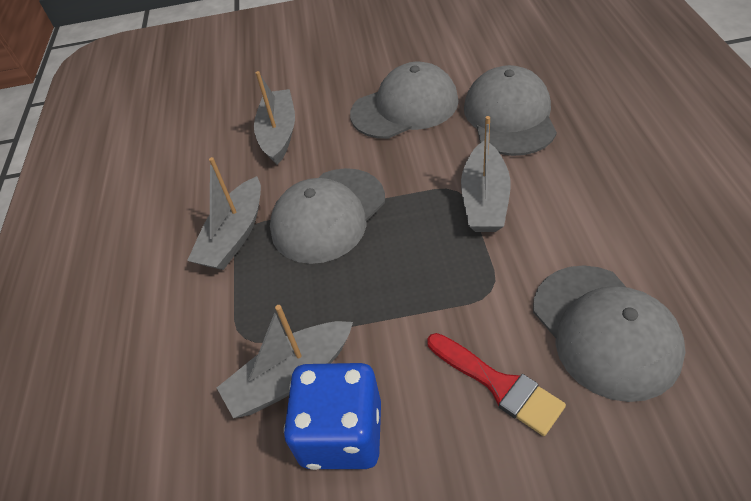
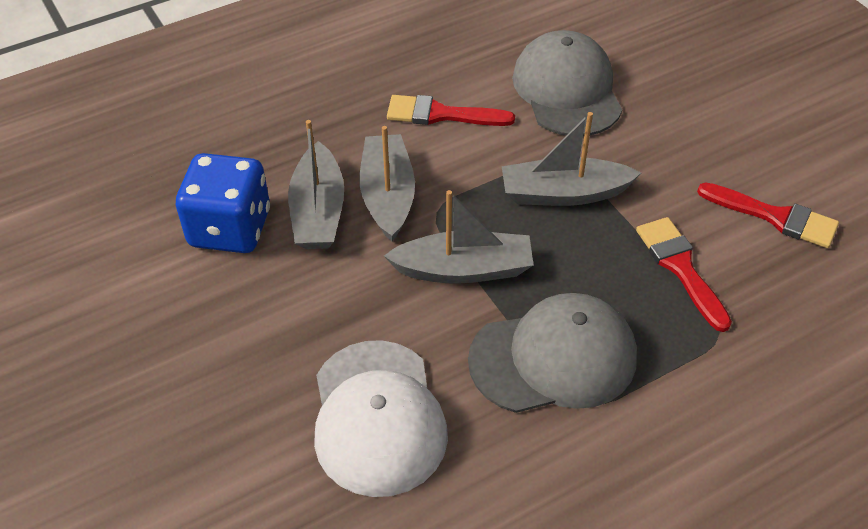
grey cap: 4 -> 2
red brush: 1 -> 3
white cap: 0 -> 1

